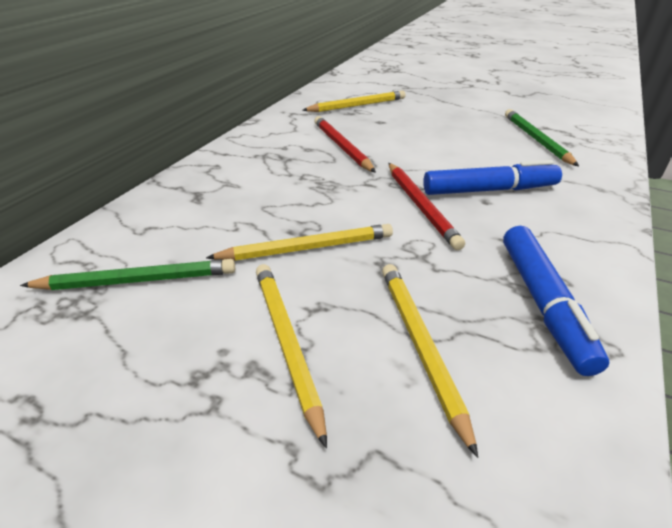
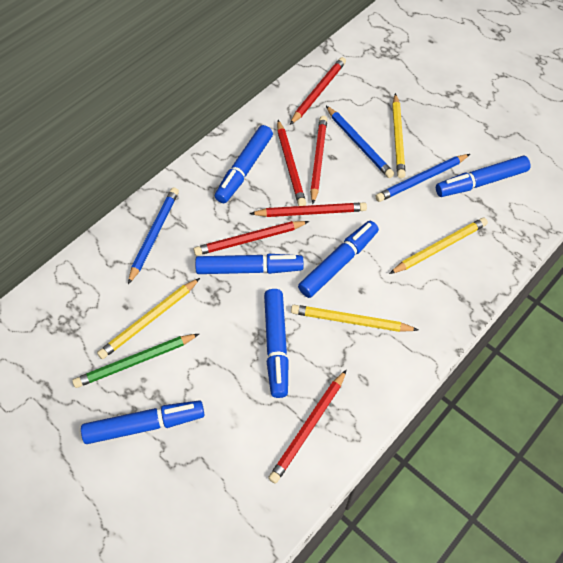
blue marker: 2 -> 6
blue pencil: 0 -> 3
green pencil: 2 -> 1
red pencil: 2 -> 6

